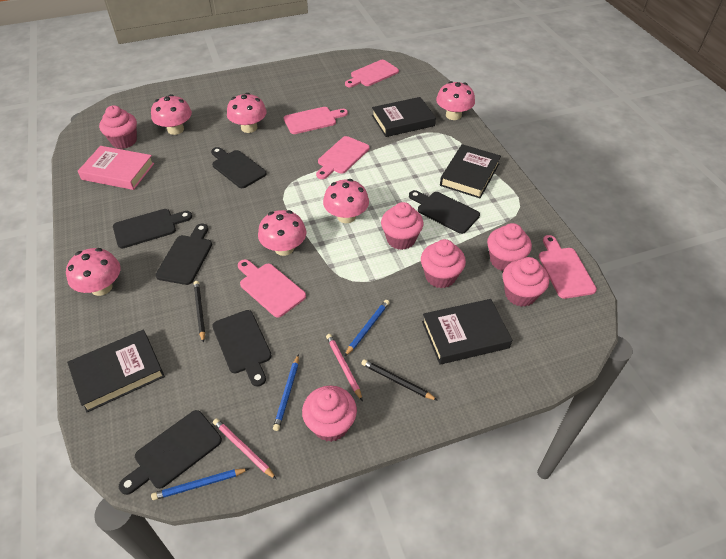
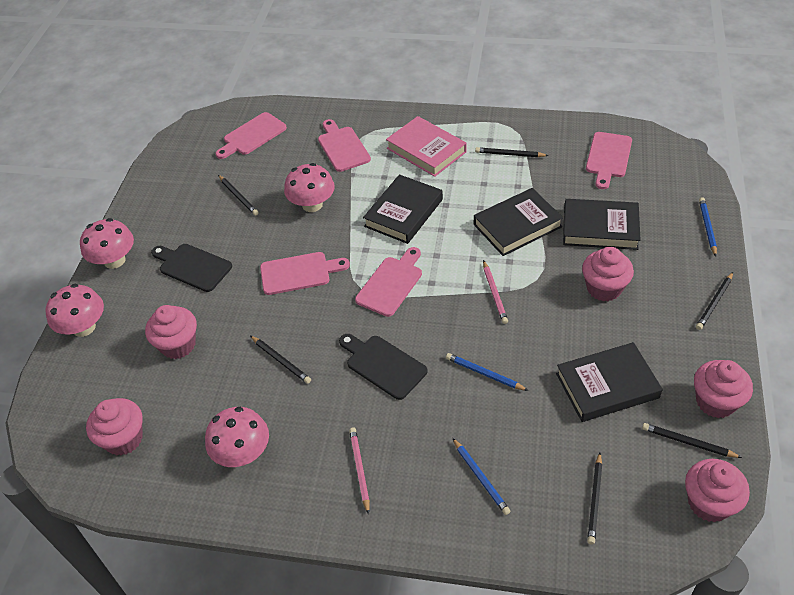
black cutting board: 6 -> 2
black pencil: 2 -> 6
pink cupcake: 6 -> 5
pink mushroom: 6 -> 4

